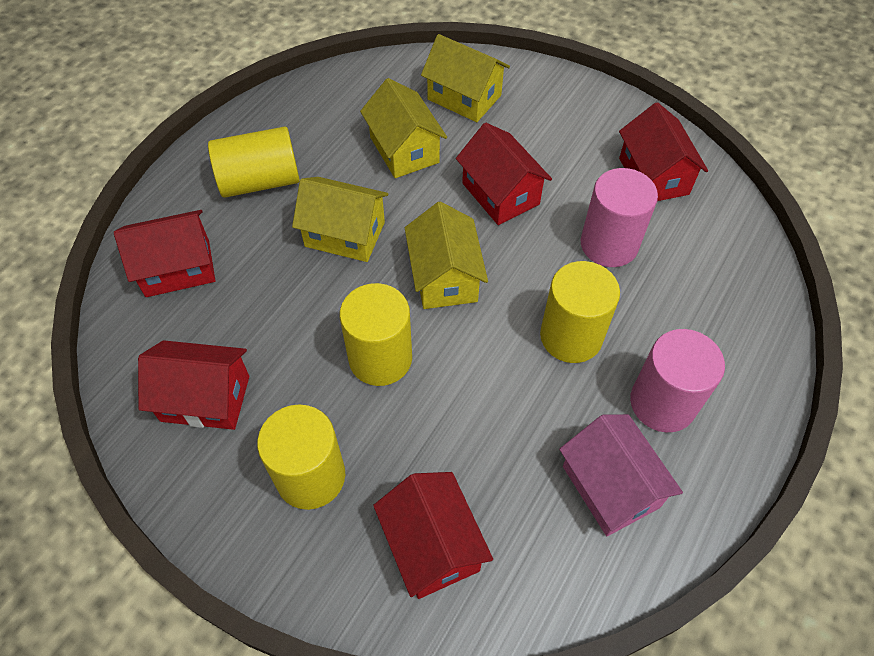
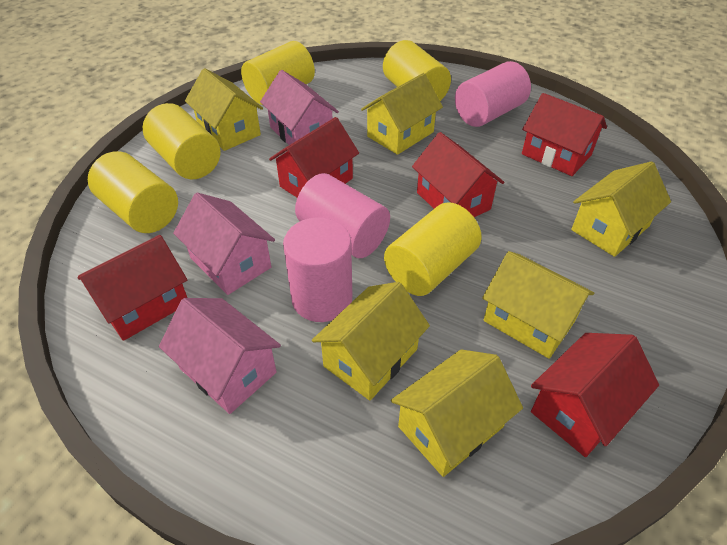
pink cylinder: 2 -> 3
pink house: 1 -> 3
yellow cylinder: 4 -> 5
yellow house: 4 -> 6

